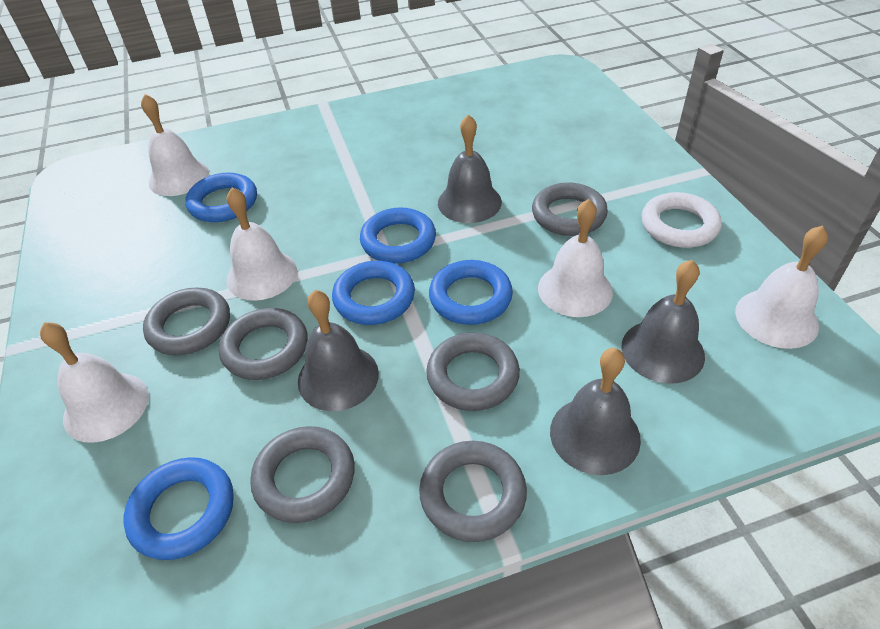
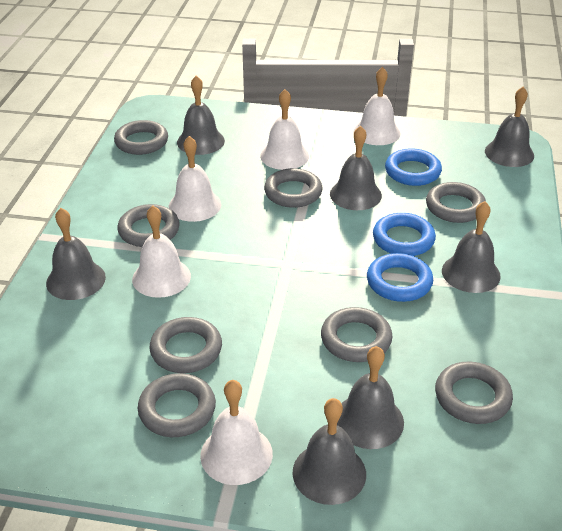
blue ring: 5 -> 3
grey bell: 4 -> 7
grey ring: 6 -> 8
white ring: 1 -> 0

